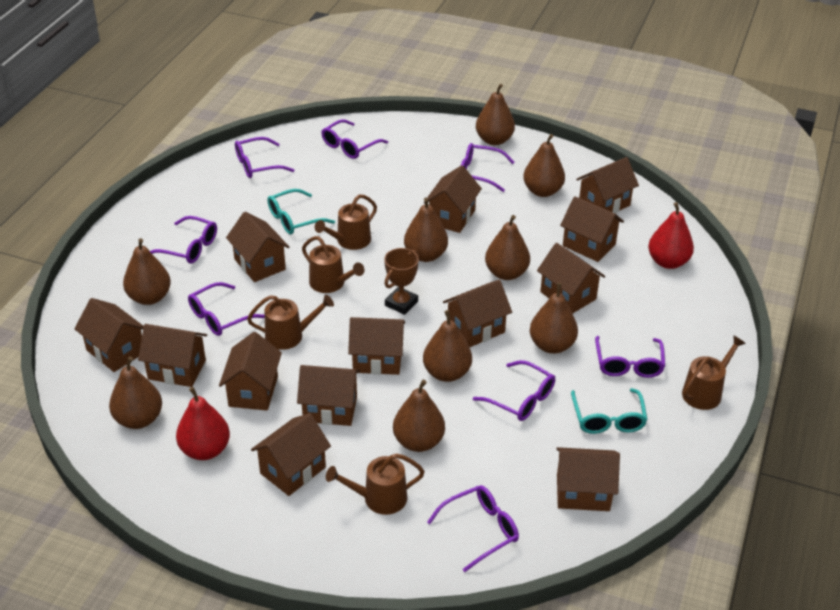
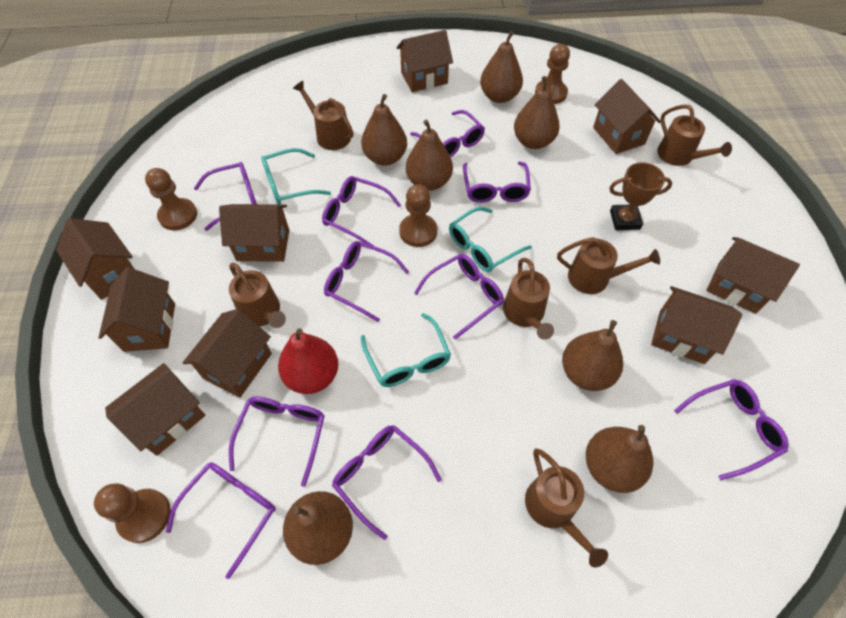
brown house: 13 -> 9
brown pawn: 0 -> 4
brown pear: 9 -> 7
brown watering can: 5 -> 6
purple glasses: 8 -> 10
red pear: 2 -> 1
turquoise glasses: 2 -> 3

